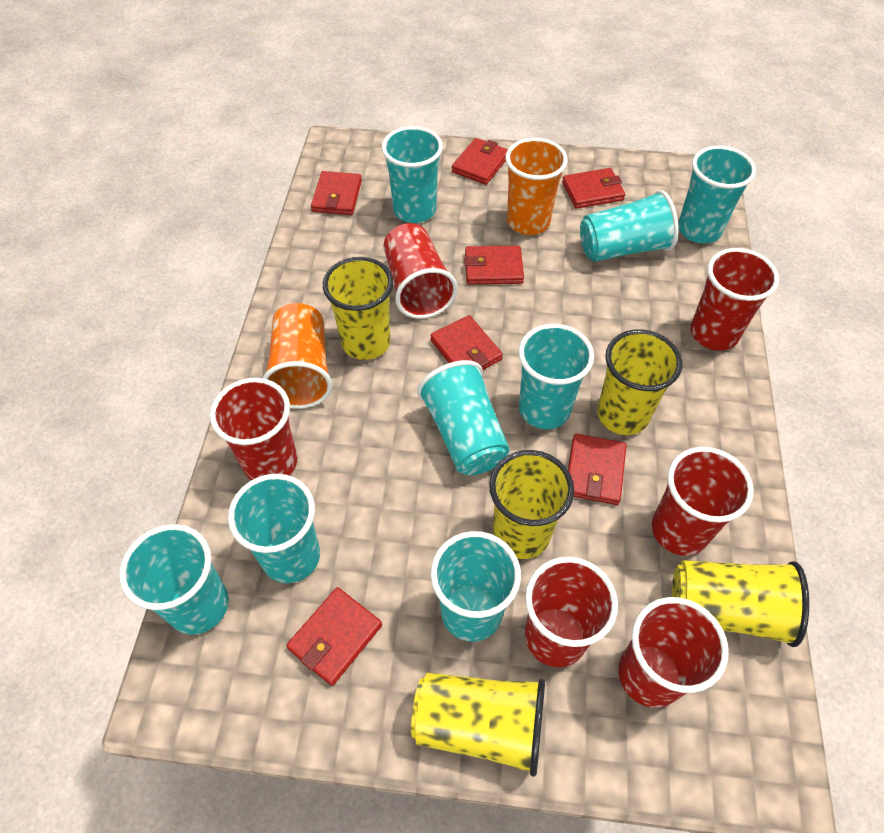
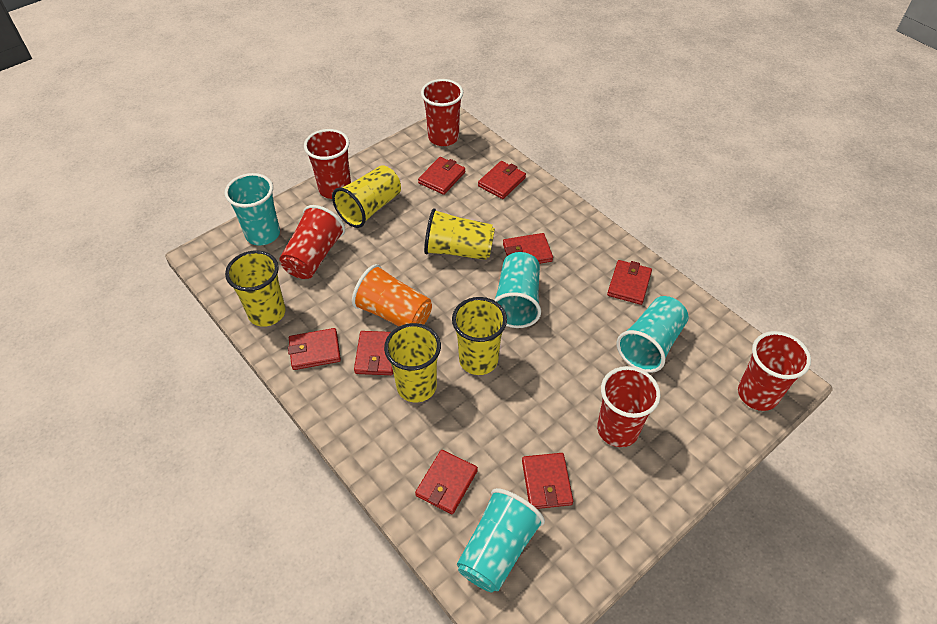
orange cup: 2 -> 1
red cup: 6 -> 5
red wallet: 7 -> 8
turquoise cup: 8 -> 4

